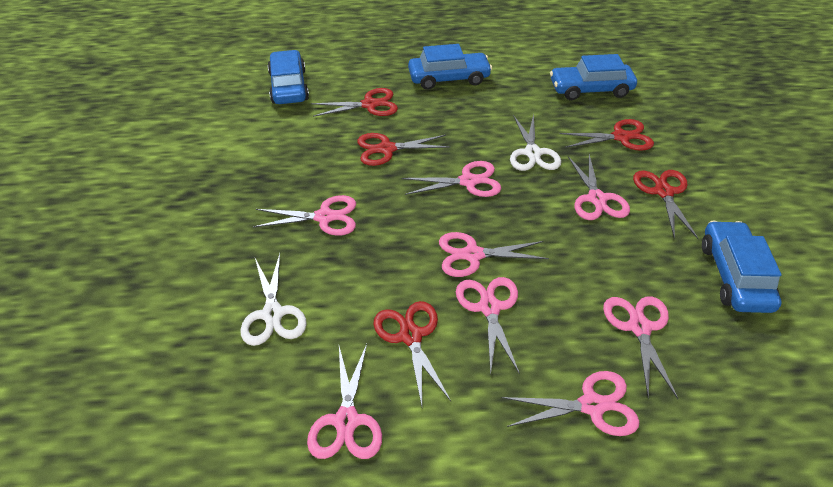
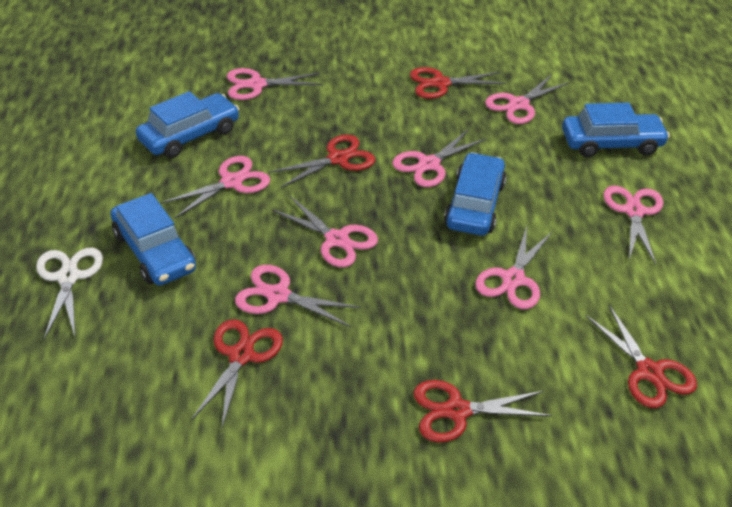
white scissors: 2 -> 1

